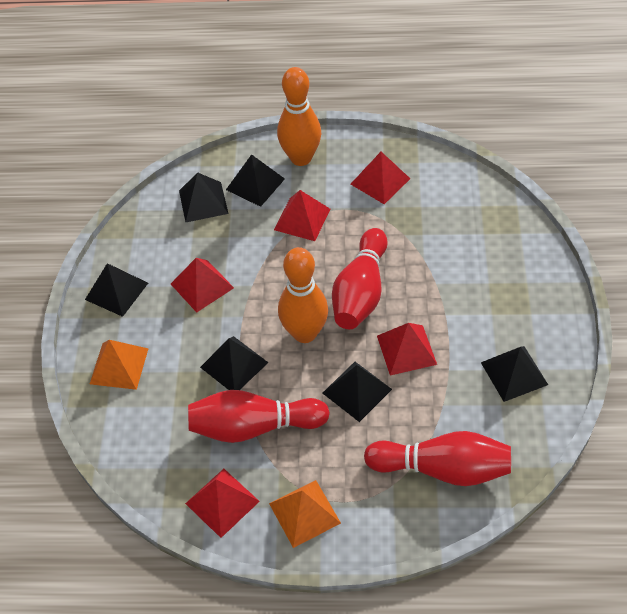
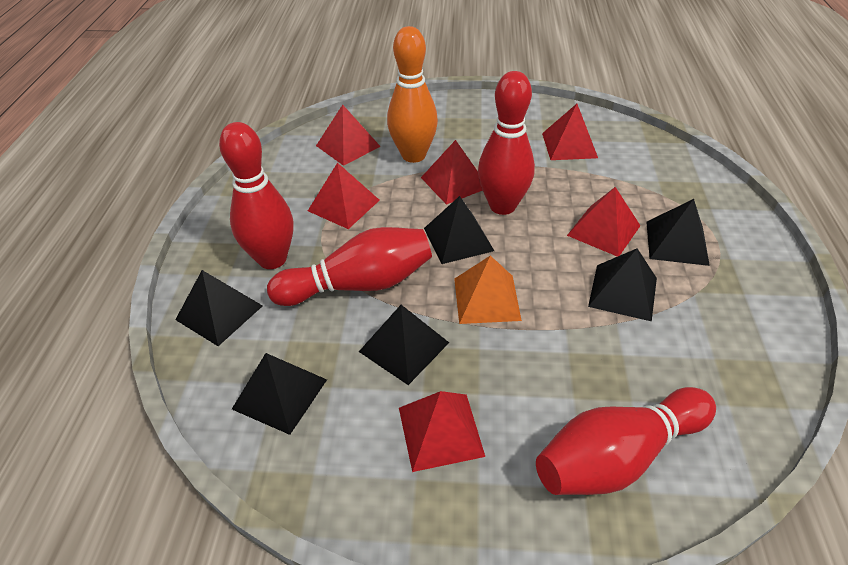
orange bowling pin: 2 -> 1
orange pyramid: 2 -> 1
red bowling pin: 3 -> 4
red pyramid: 5 -> 6

